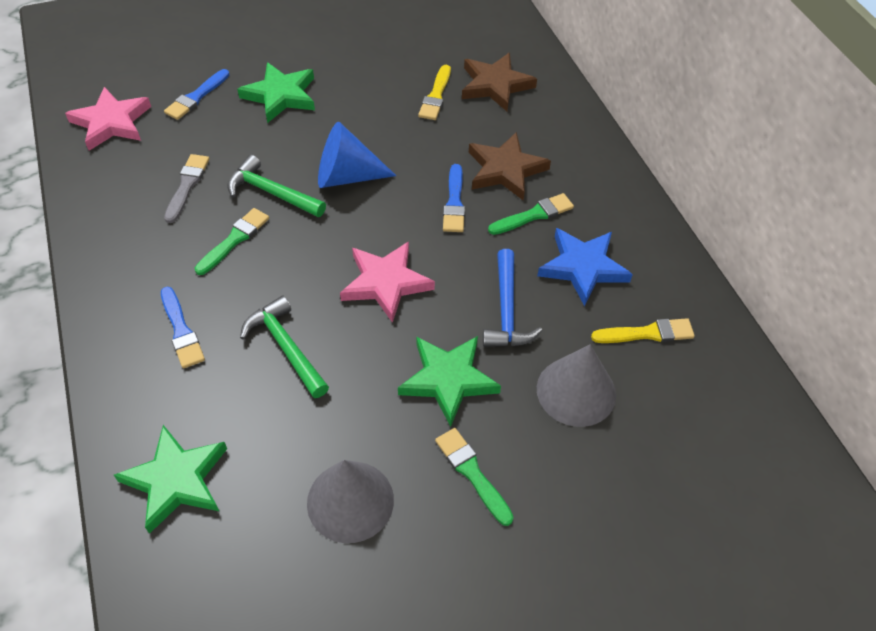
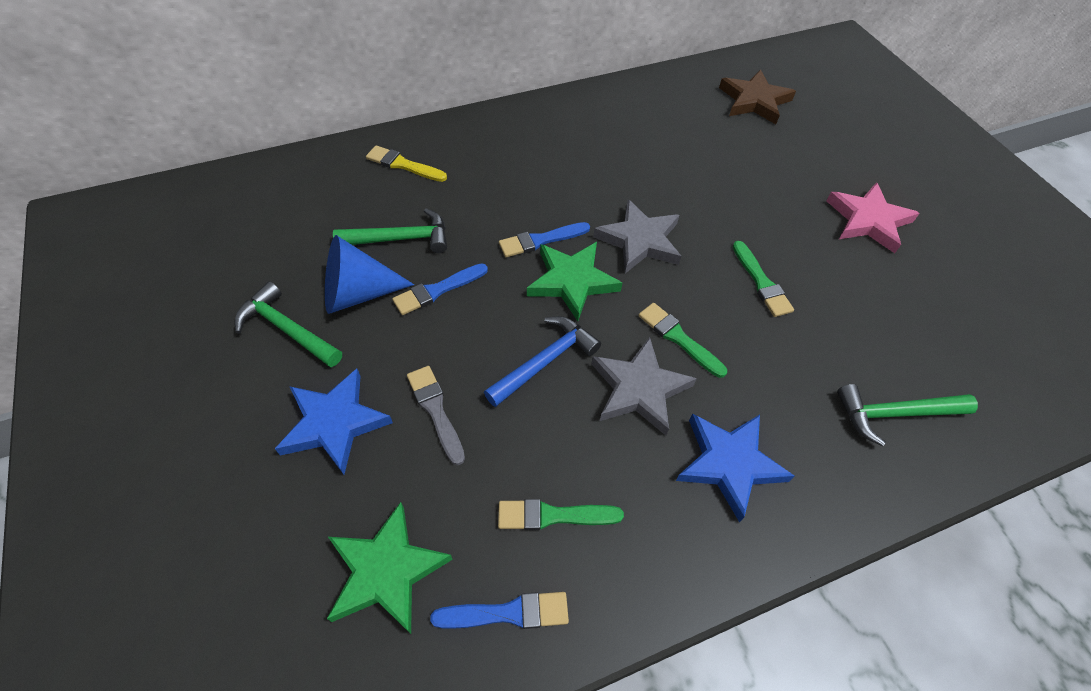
blue star: 1 -> 2
brown star: 2 -> 1
green hammer: 2 -> 3
green star: 3 -> 2
grey cone: 2 -> 0
grey star: 0 -> 2
pink star: 2 -> 1
yellow brush: 2 -> 1

